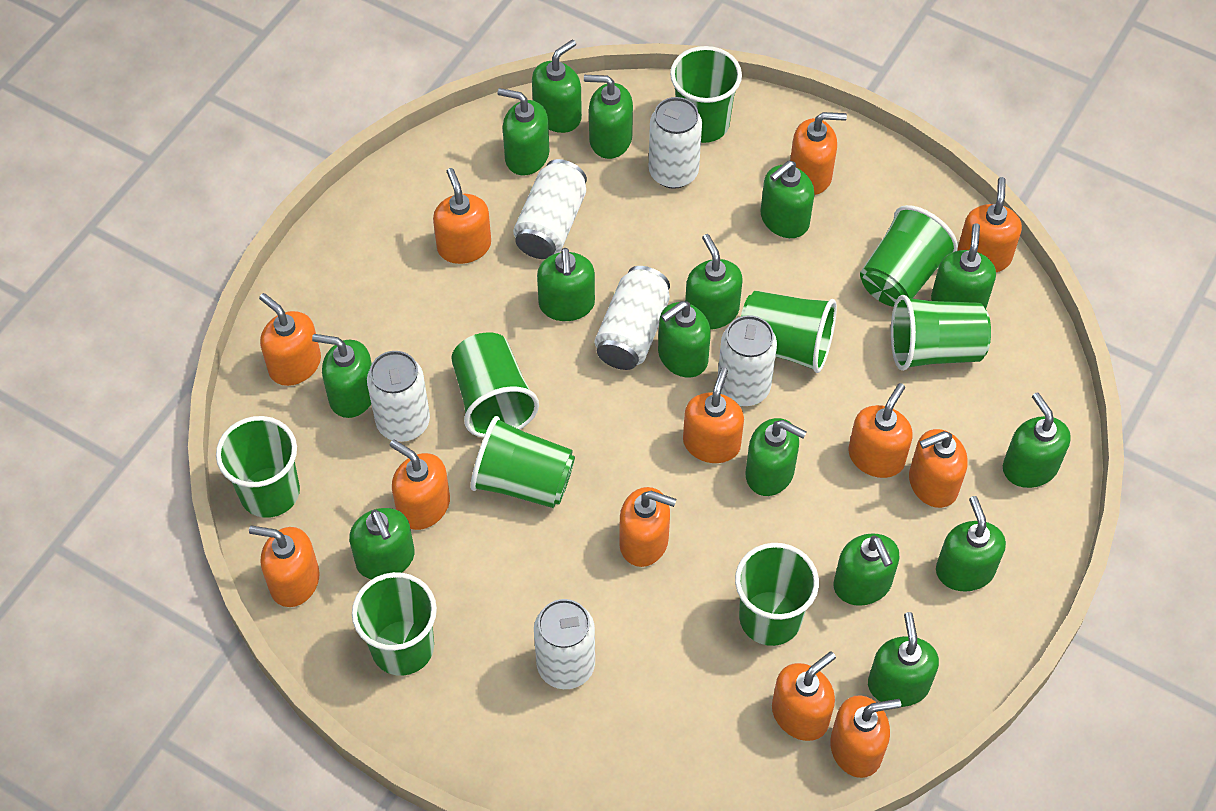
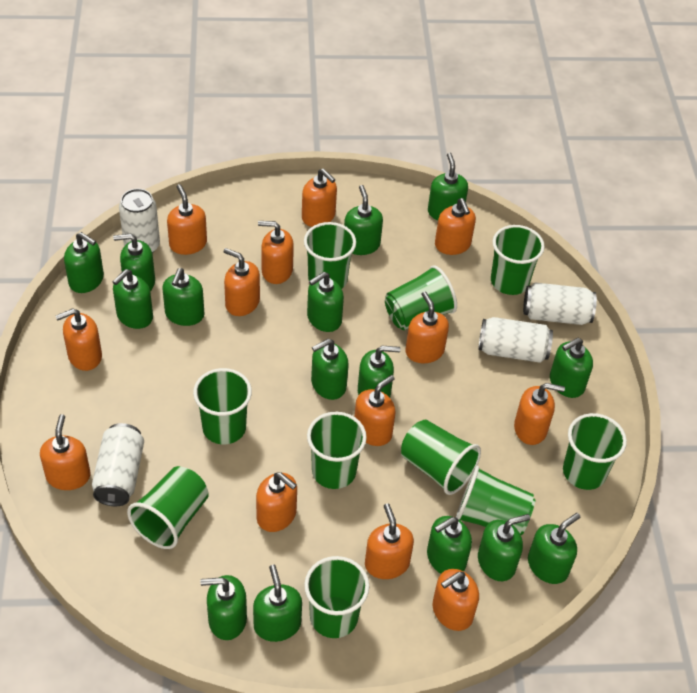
green cup: 9 -> 10
orange soap dispenser: 12 -> 13
white can: 6 -> 4

